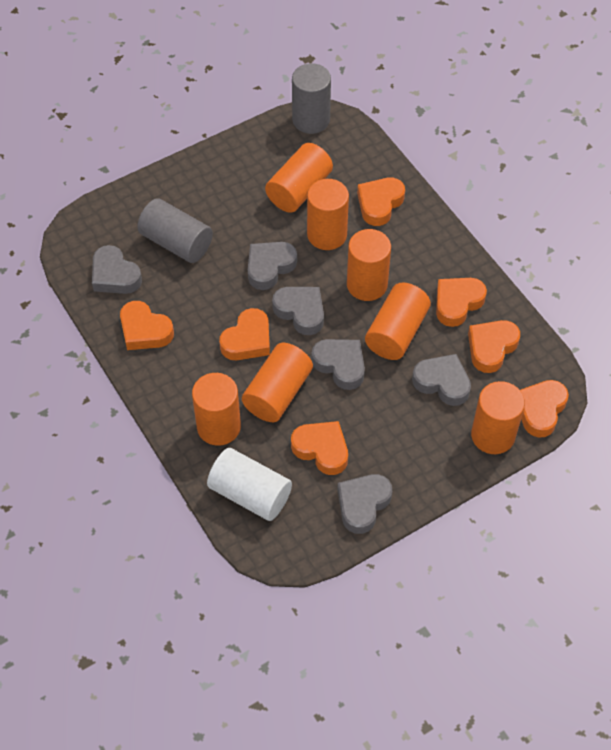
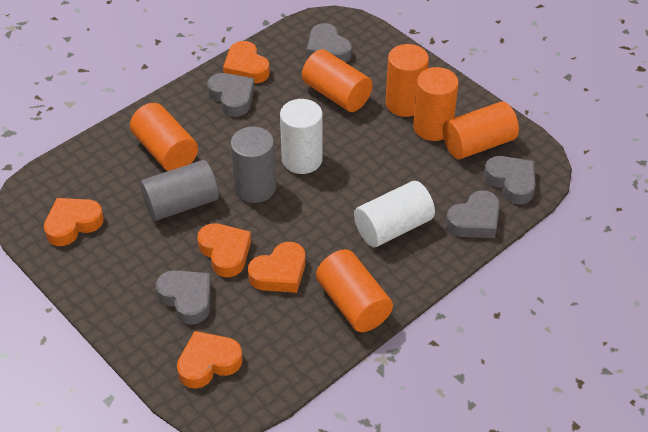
grey heart: 6 -> 5
orange cylinder: 7 -> 6
orange heart: 7 -> 5
white cylinder: 1 -> 2

